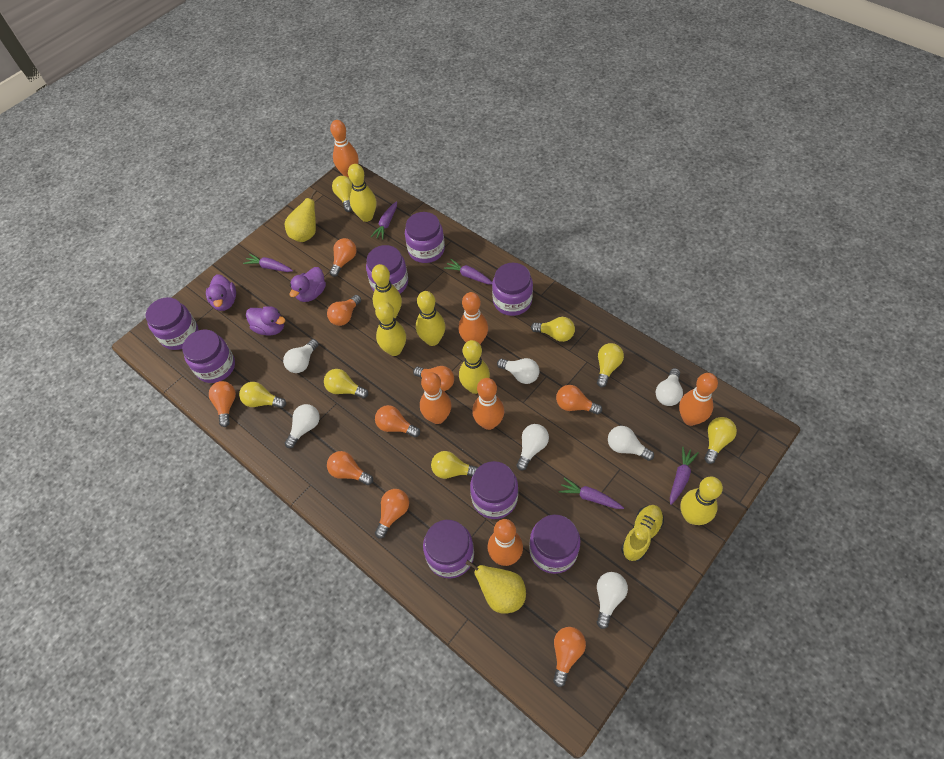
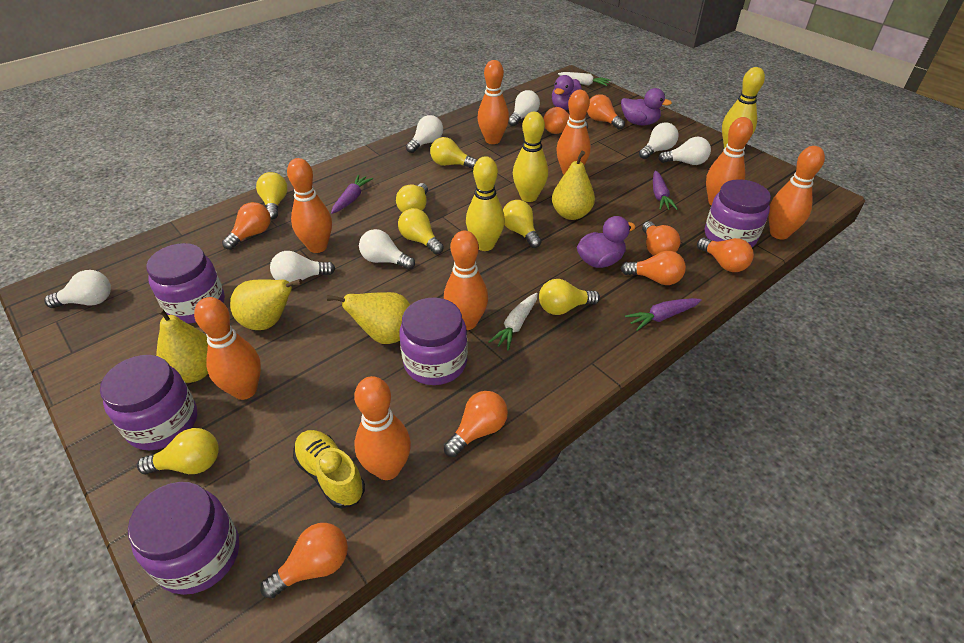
orange bowling pin: 6 -> 8
orange light bulb: 9 -> 8
purple carrot: 5 -> 3
purple jar: 8 -> 5
white carrot: 0 -> 2
yellow bowling pin: 6 -> 3
yellow pear: 2 -> 4

